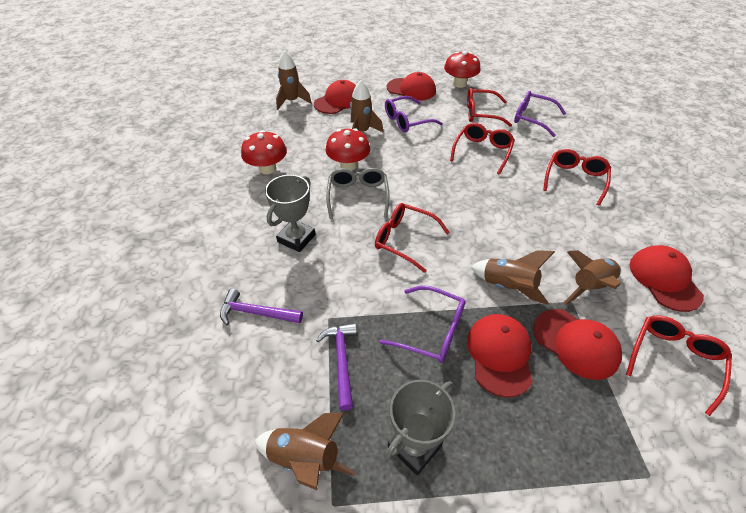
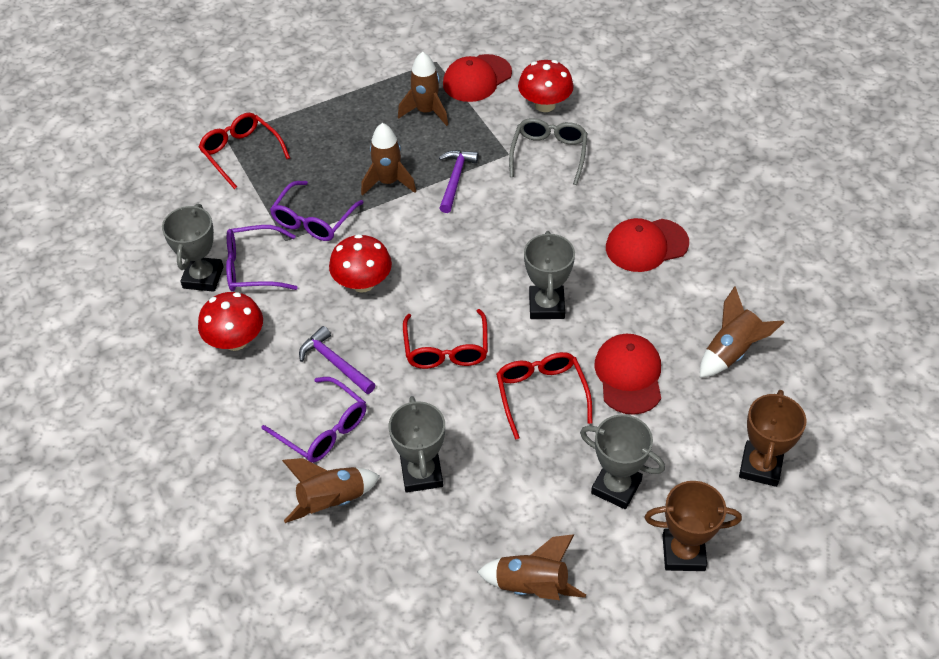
brown trophy: 0 -> 2
grey trophy: 2 -> 4
red cap: 5 -> 3
red glasses: 5 -> 3

